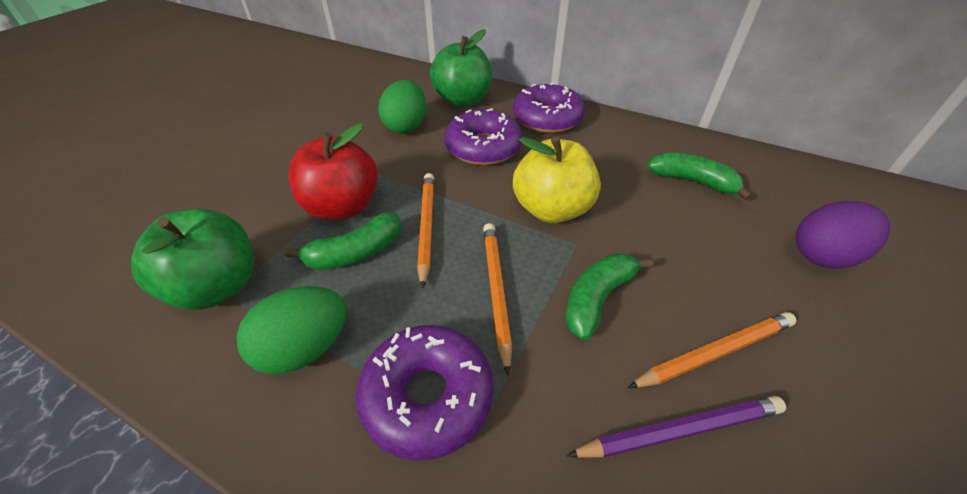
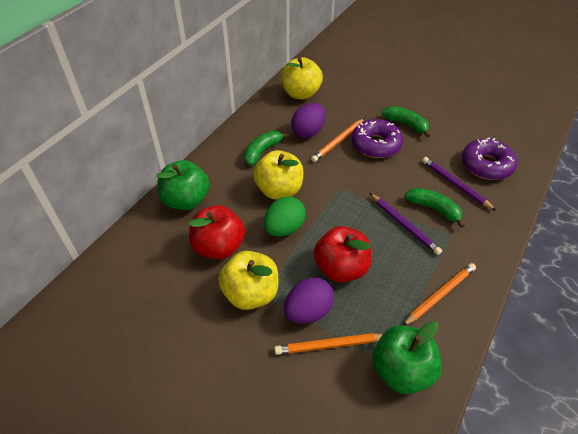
green egg: 2 -> 1
purple donut: 3 -> 2
purple egg: 1 -> 2
purple pencil: 1 -> 2
red apple: 1 -> 2
yellow apple: 1 -> 3

